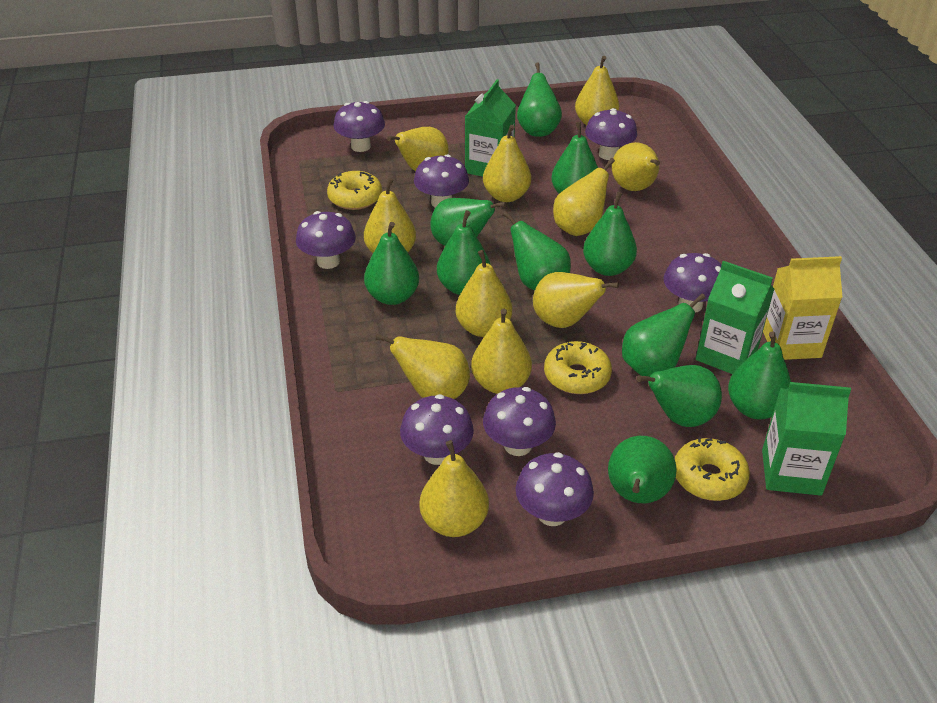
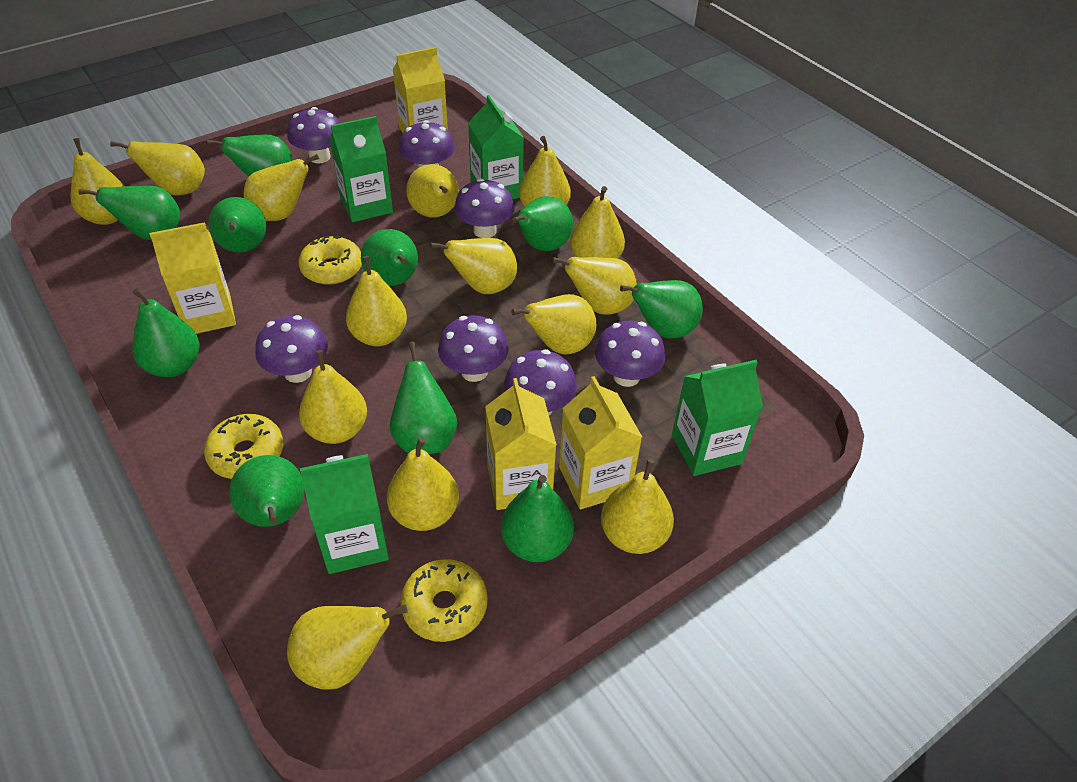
green carton: 3 -> 4
green pear: 11 -> 10
purple mushroom: 8 -> 7
yellow carton: 1 -> 4
yellow pear: 11 -> 14

